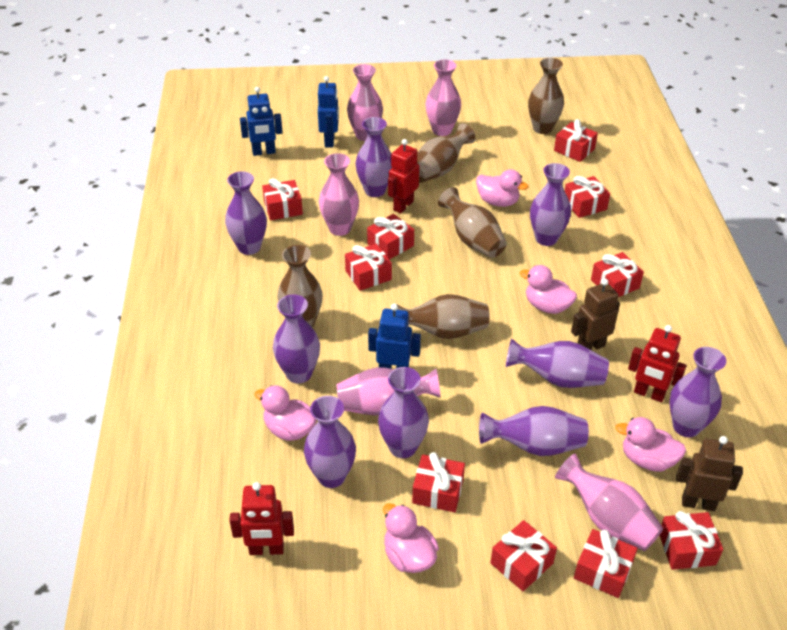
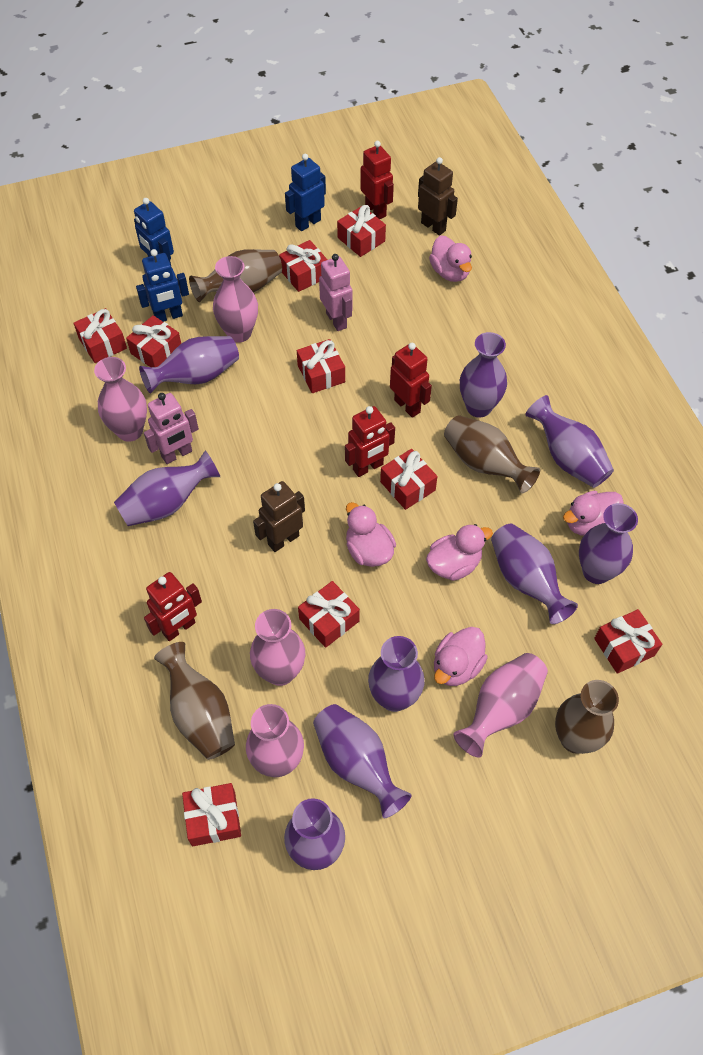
brown vase: 5 -> 4
pink robot: 0 -> 2
red gift: 10 -> 9
red robot: 3 -> 4

